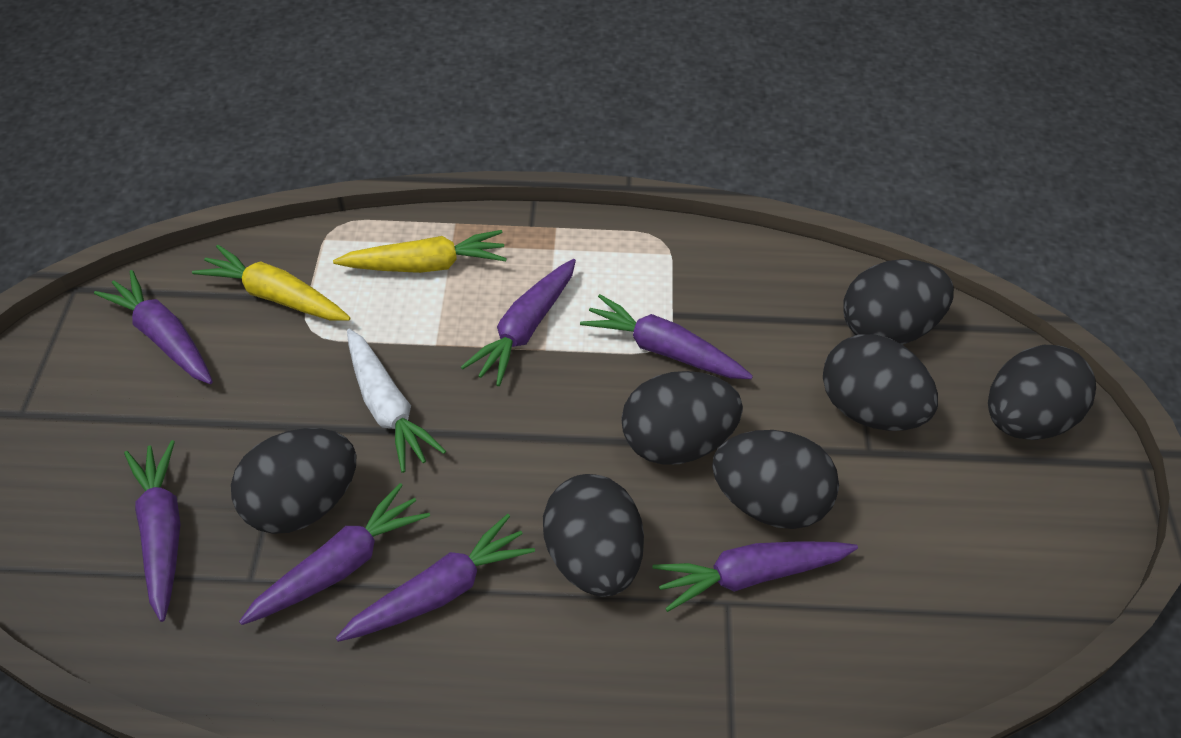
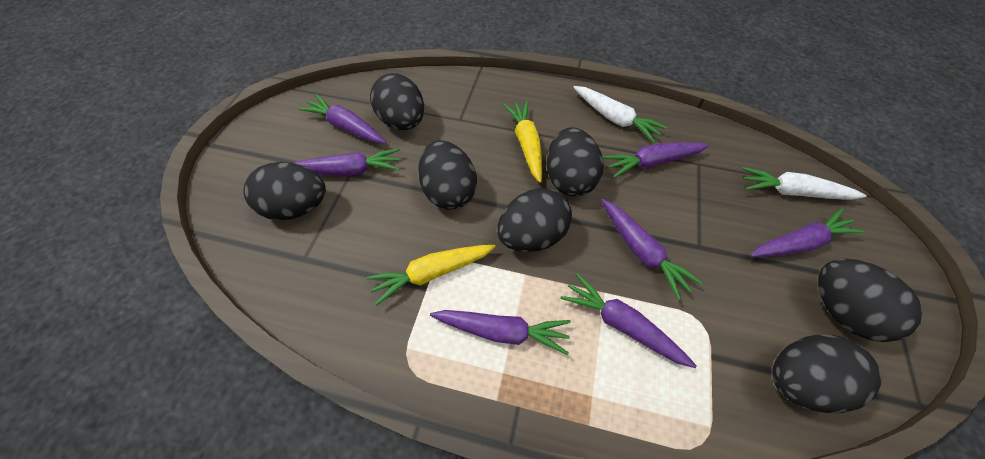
white carrot: 1 -> 2

